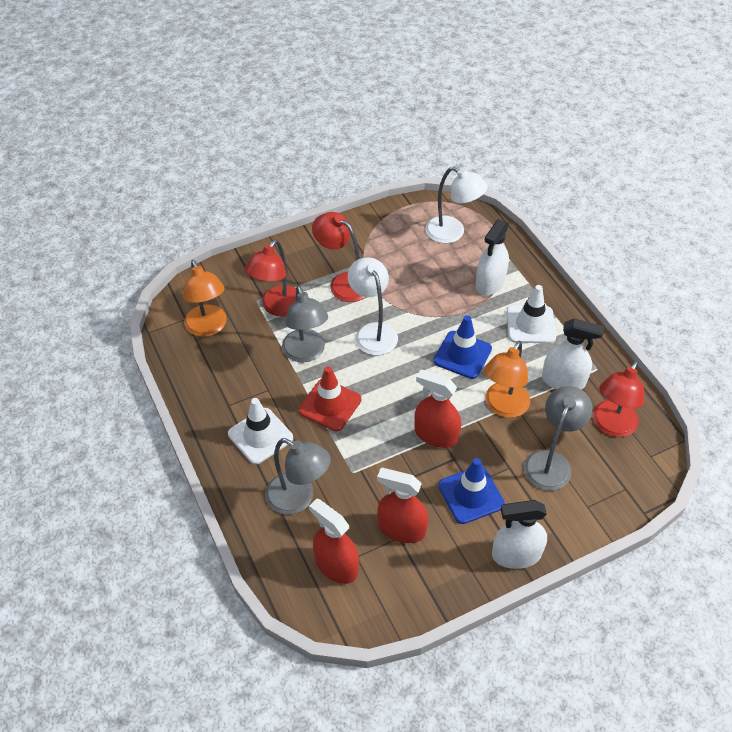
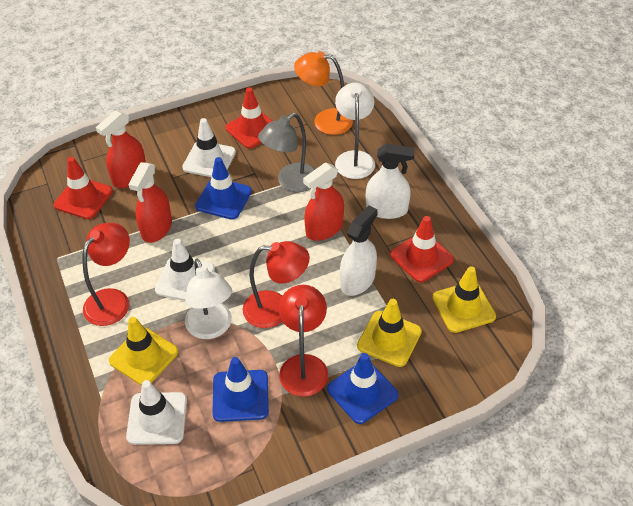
blue traffic cone: 2 -> 3
grey lamp: 3 -> 1
orange lamp: 2 -> 1
red traffic cone: 1 -> 3
white spray bottle: 3 -> 2
white traffic cone: 2 -> 3
yellow traffic cone: 0 -> 3

